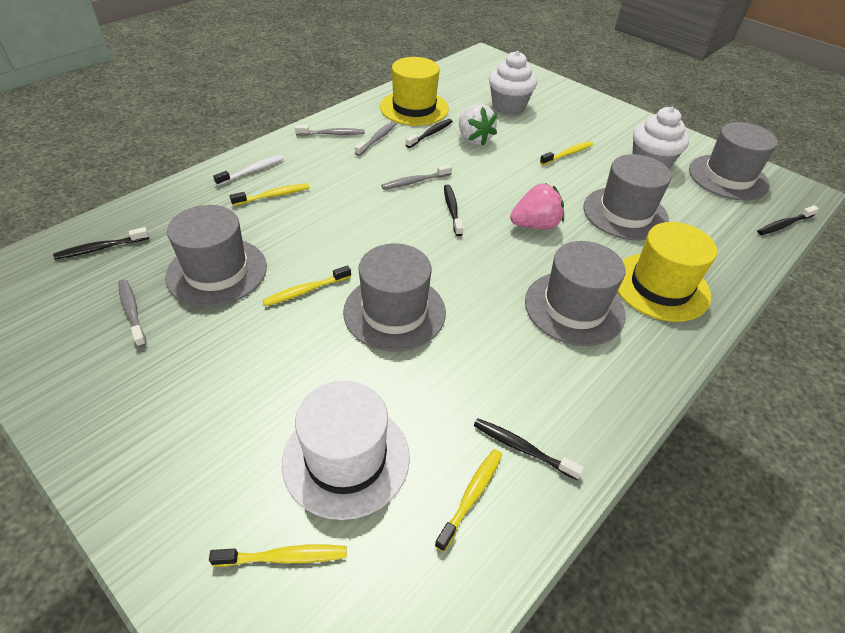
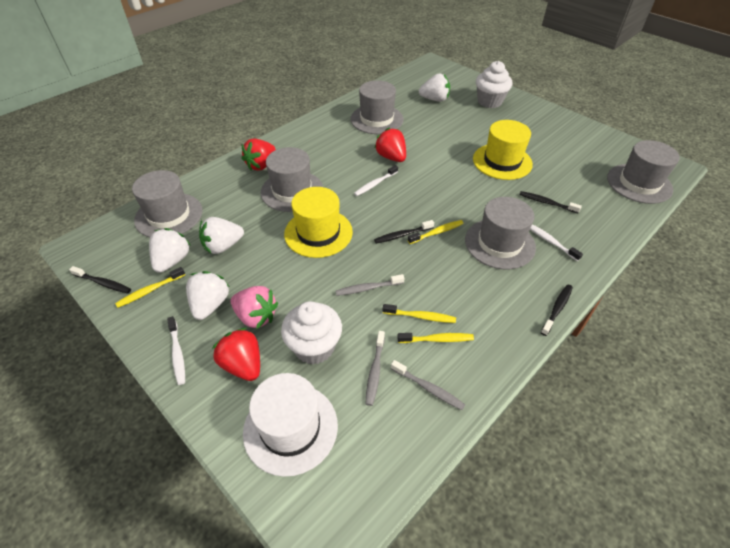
black toothbrush: 5 -> 4
grey toothbrush: 4 -> 3
red strawberry: 0 -> 3
white strawberry: 1 -> 4
white toothbrush: 1 -> 3
yellow toothbrush: 5 -> 4

